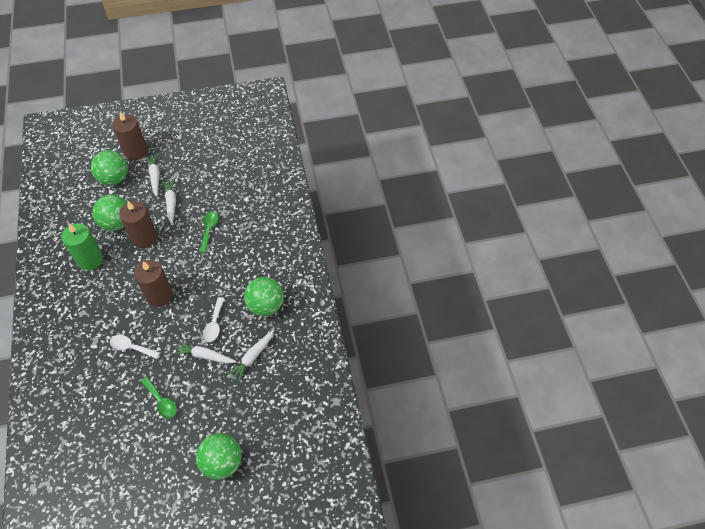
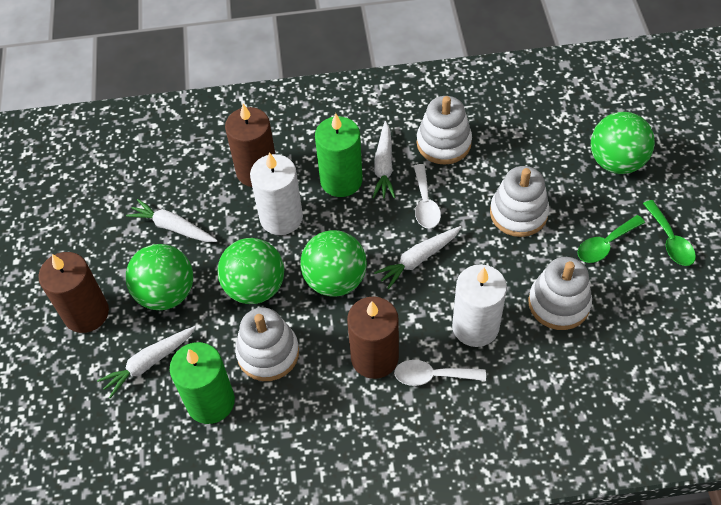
green candle: 1 -> 2
white candle: 0 -> 2
white stacking toy: 0 -> 4

